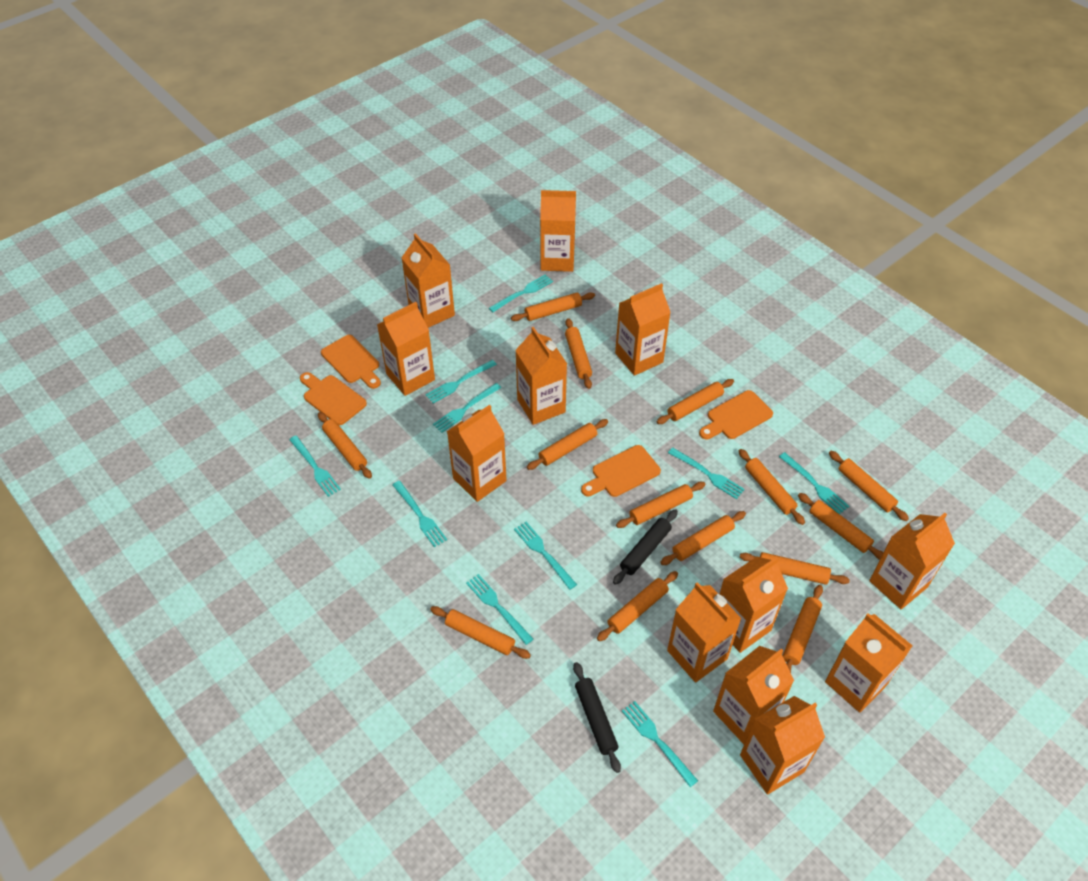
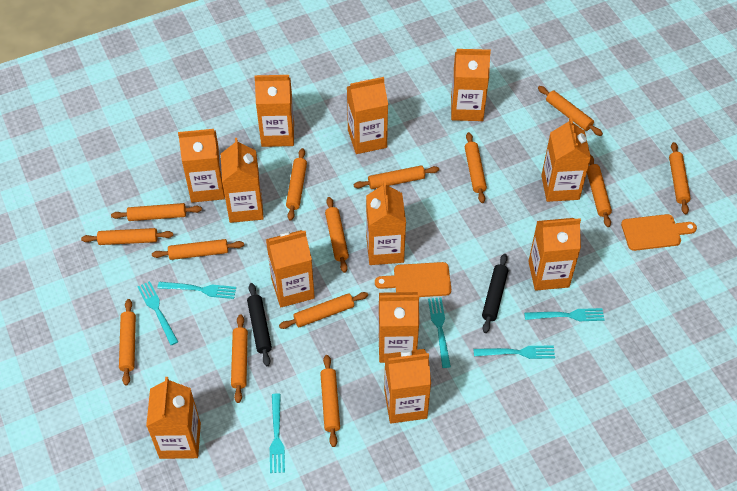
orange cutting board: 4 -> 2
turquoise fork: 10 -> 6

